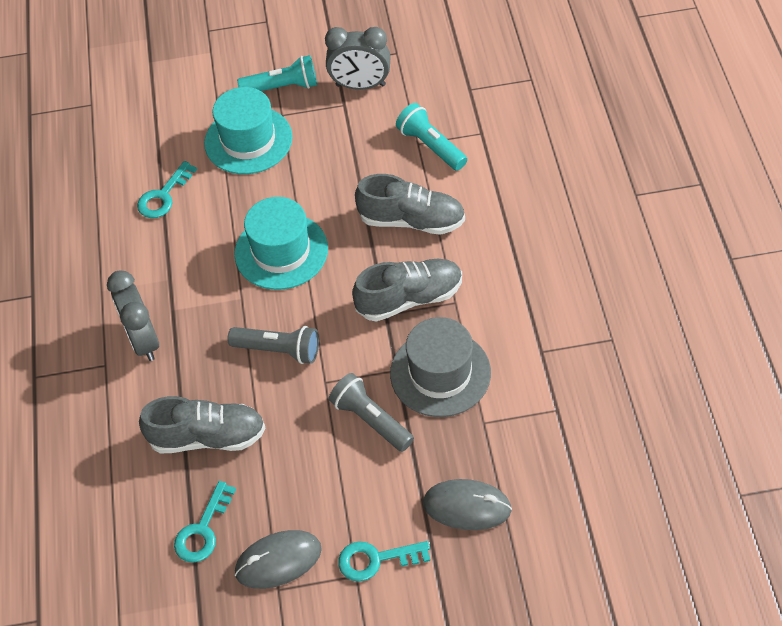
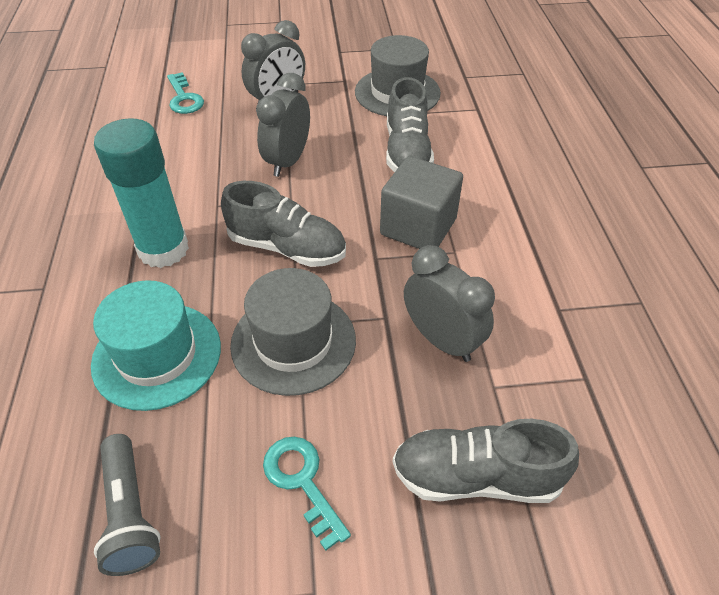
grey clock: 2 -> 3
grey cube: 0 -> 1
grey flashlight: 2 -> 1
grey hat: 1 -> 2
grey mouse: 2 -> 0
turquoise flashlight: 2 -> 0
turquoise glue stick: 0 -> 1
turquoise hat: 2 -> 1
turquoise key: 3 -> 2

